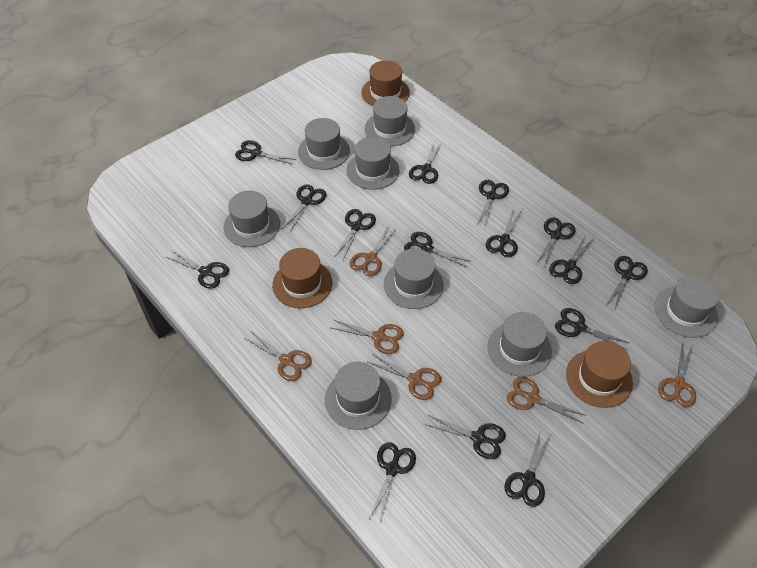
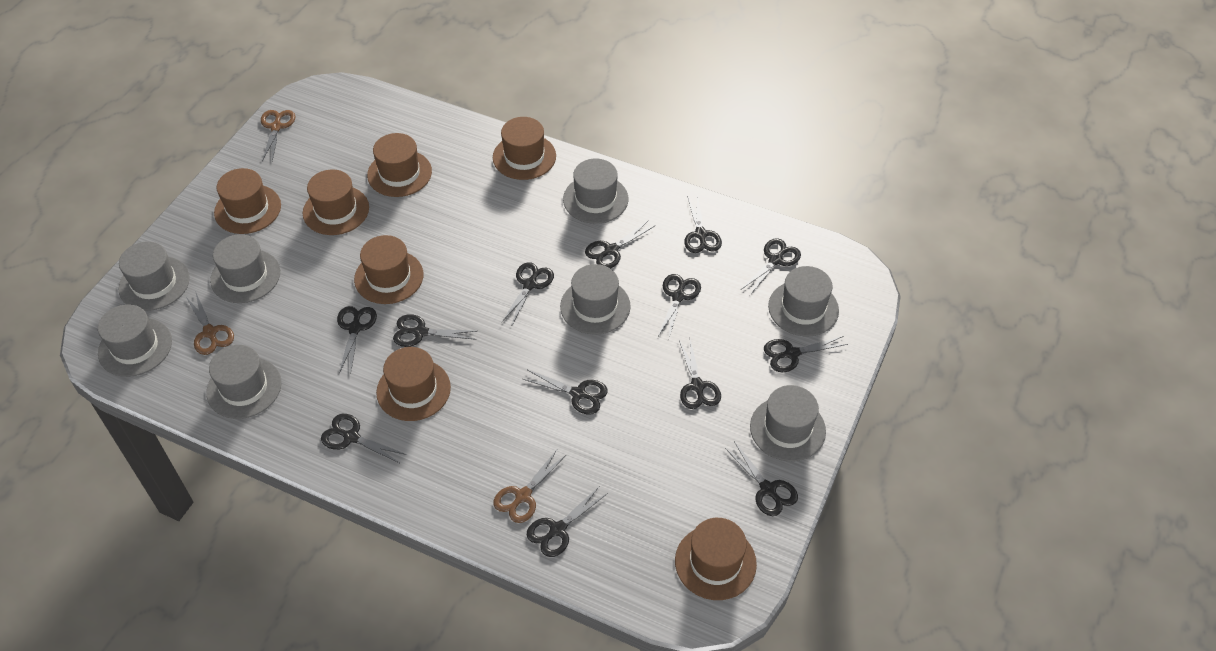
black scissors: 15 -> 13
brown hat: 3 -> 7
brown scissors: 6 -> 3

